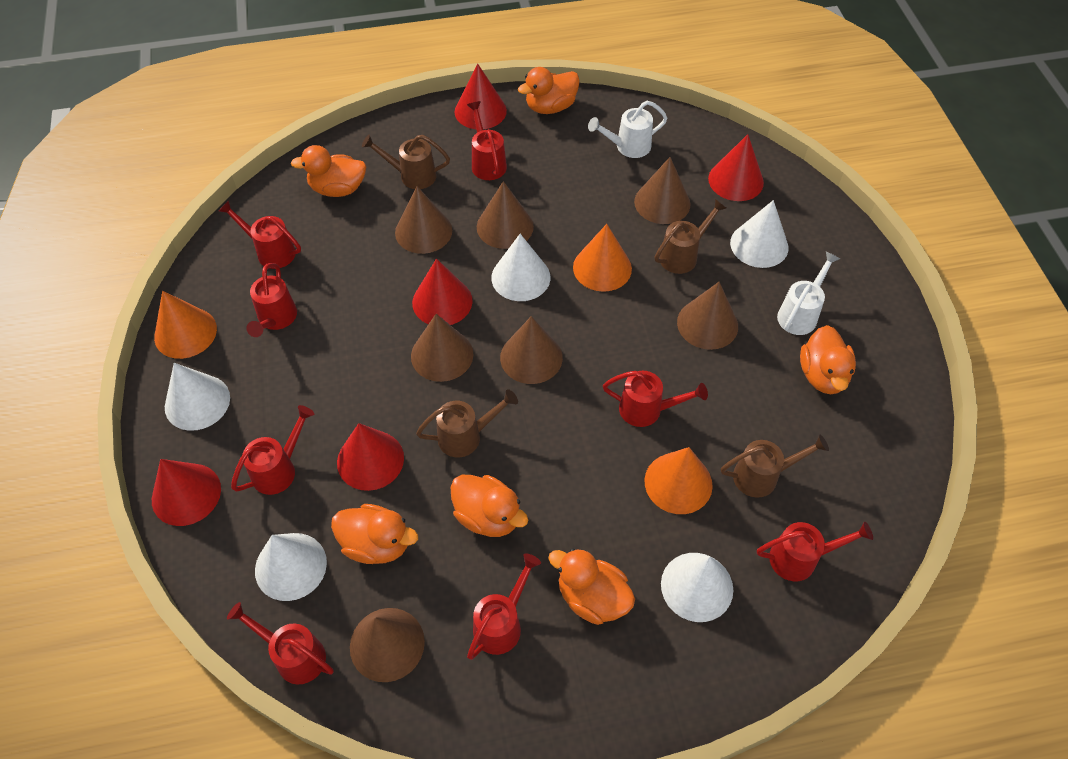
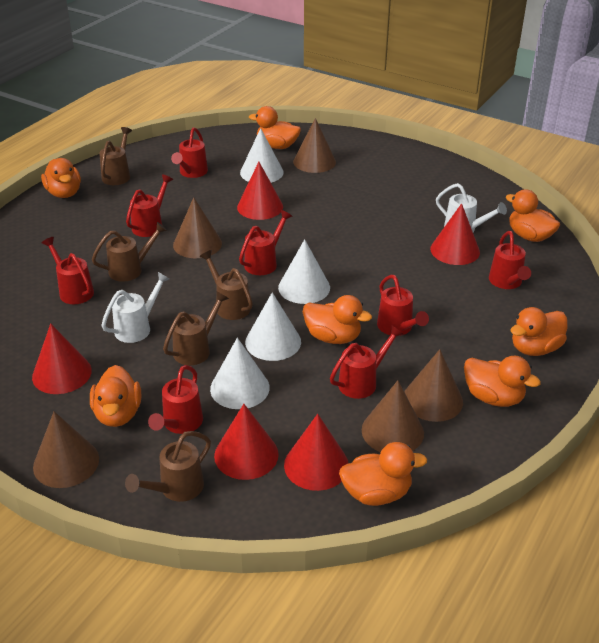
brown cone: 7 -> 5
brown watering can: 4 -> 5
orange cone: 3 -> 0
orange duck: 6 -> 8
white cone: 5 -> 4

